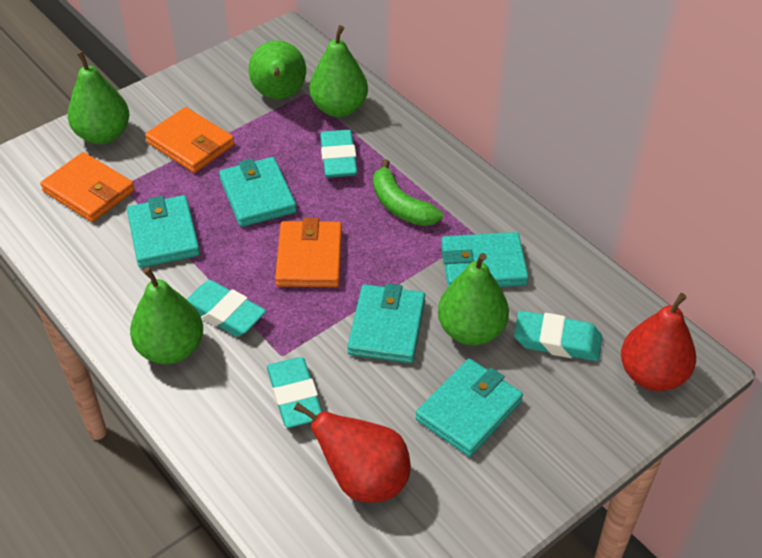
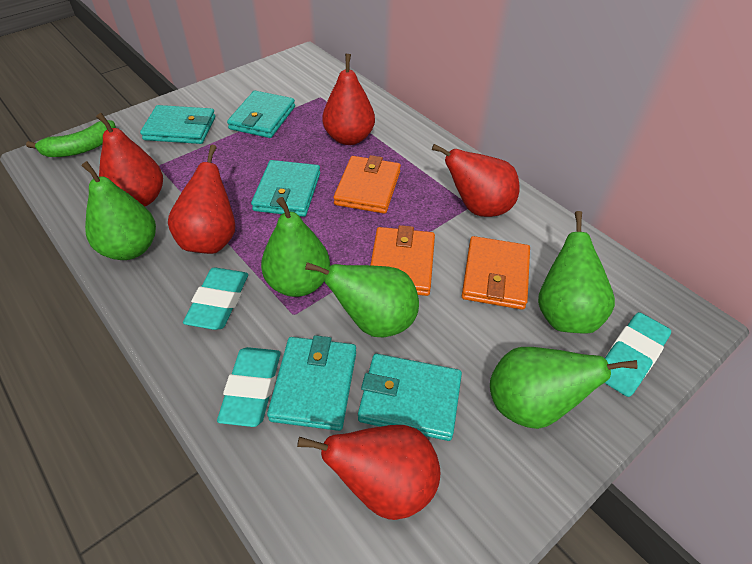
red pear: 2 -> 5
turquoise eraser: 4 -> 3

